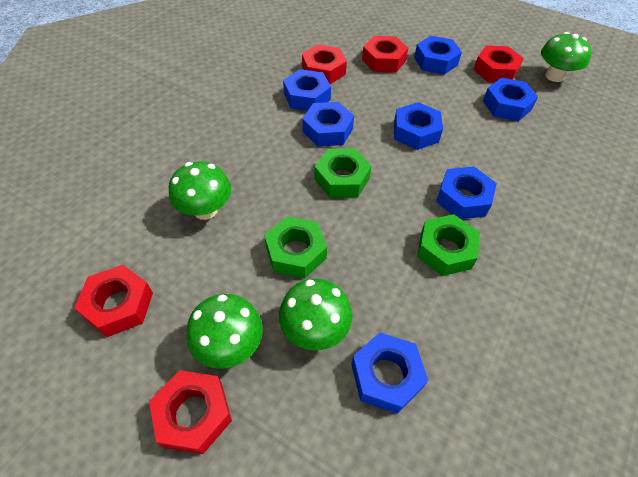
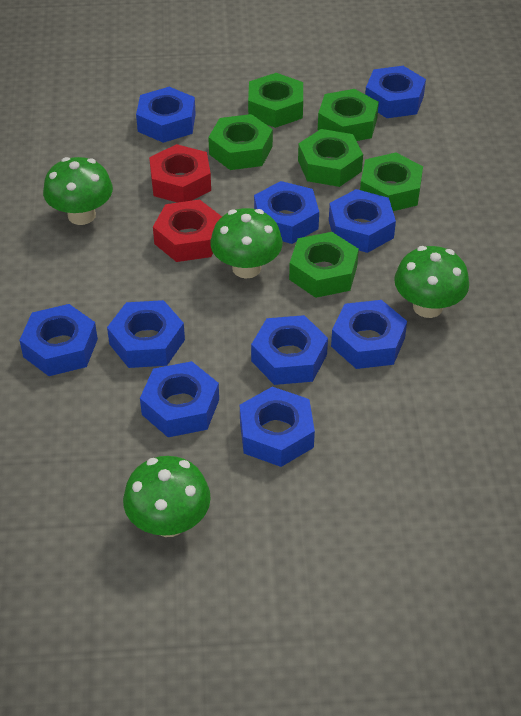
blue nut: 7 -> 10
green nut: 3 -> 6
red nut: 5 -> 2

